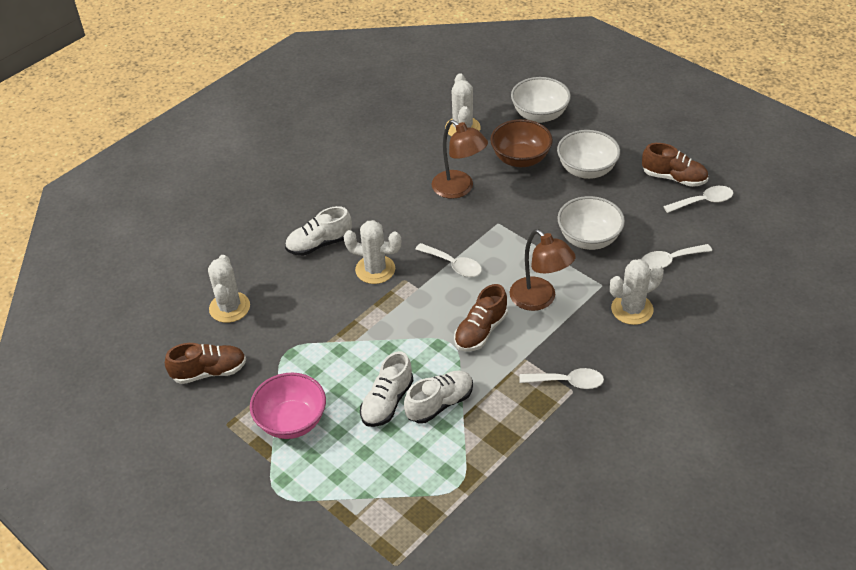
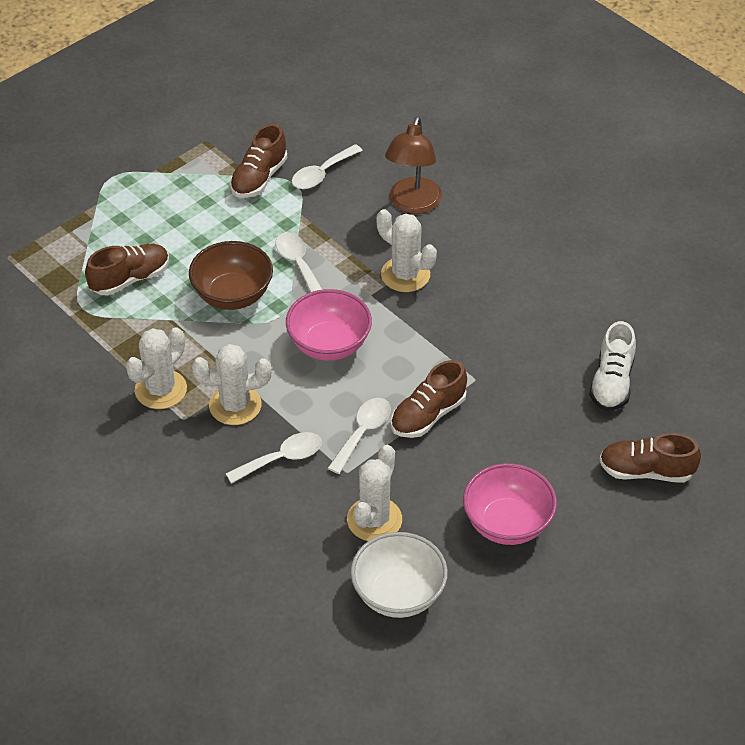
brown lamp: 2 -> 1
brown shoe: 3 -> 4
pink bowl: 1 -> 2
white bowl: 3 -> 1
white shoe: 3 -> 1

